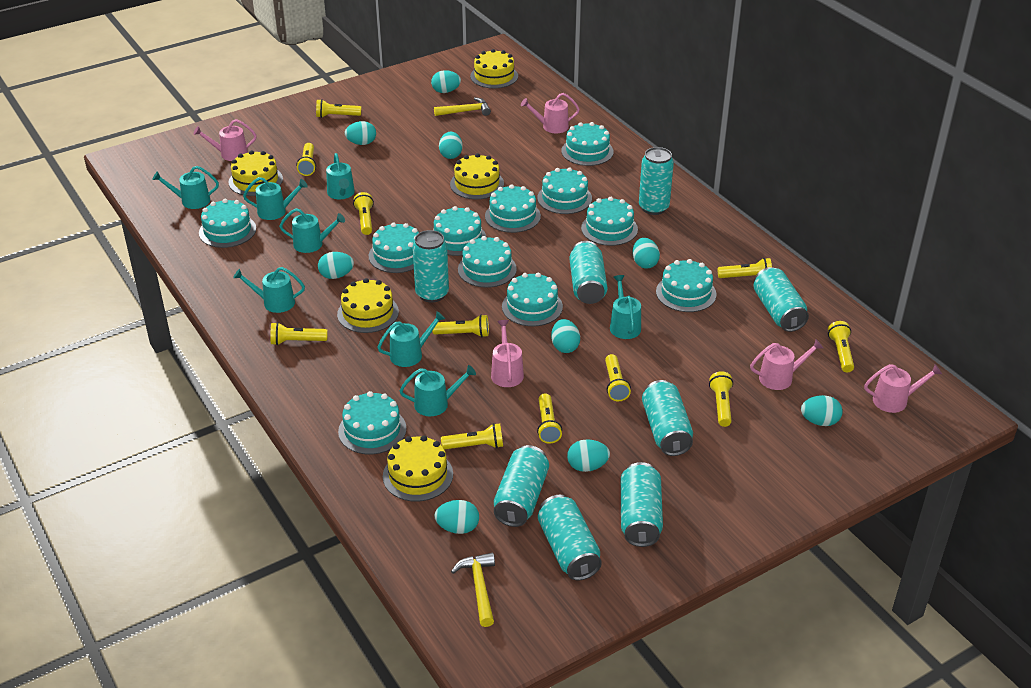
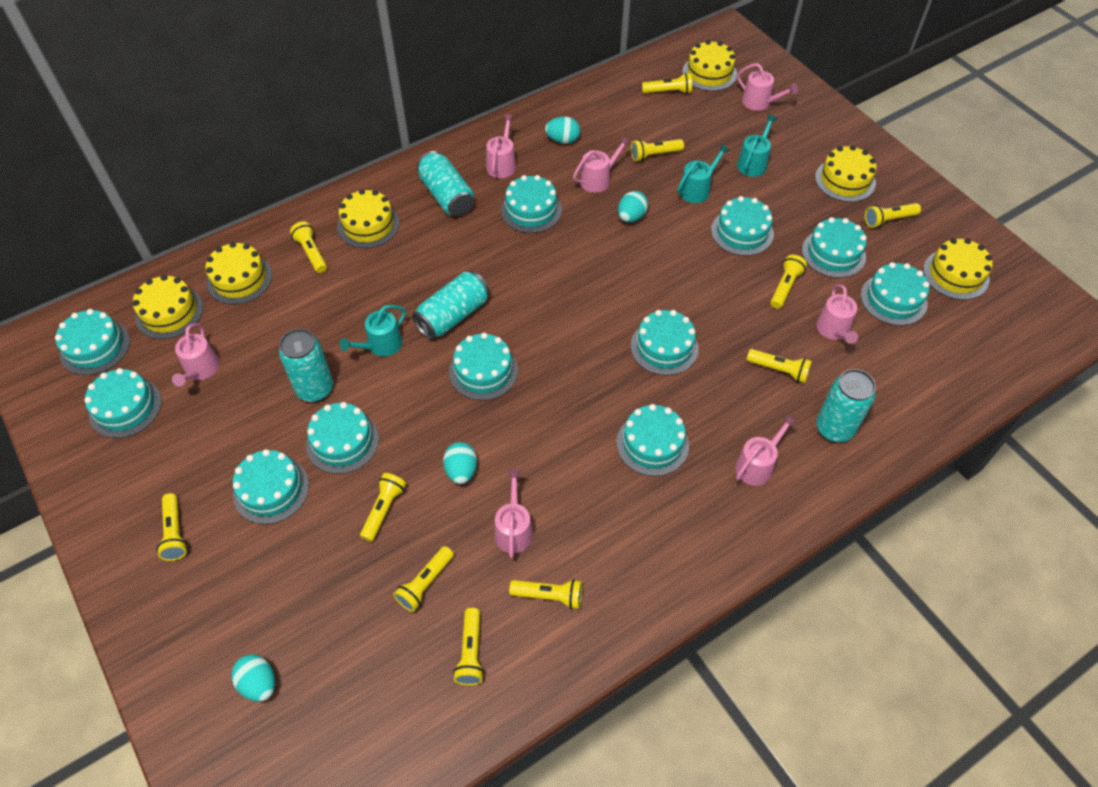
pink watering can: 5 -> 7
turquoise can: 8 -> 4
turquoise egg: 9 -> 4
turquoise watering can: 8 -> 3
yellow cake: 5 -> 6
yellow hammer: 2 -> 0

